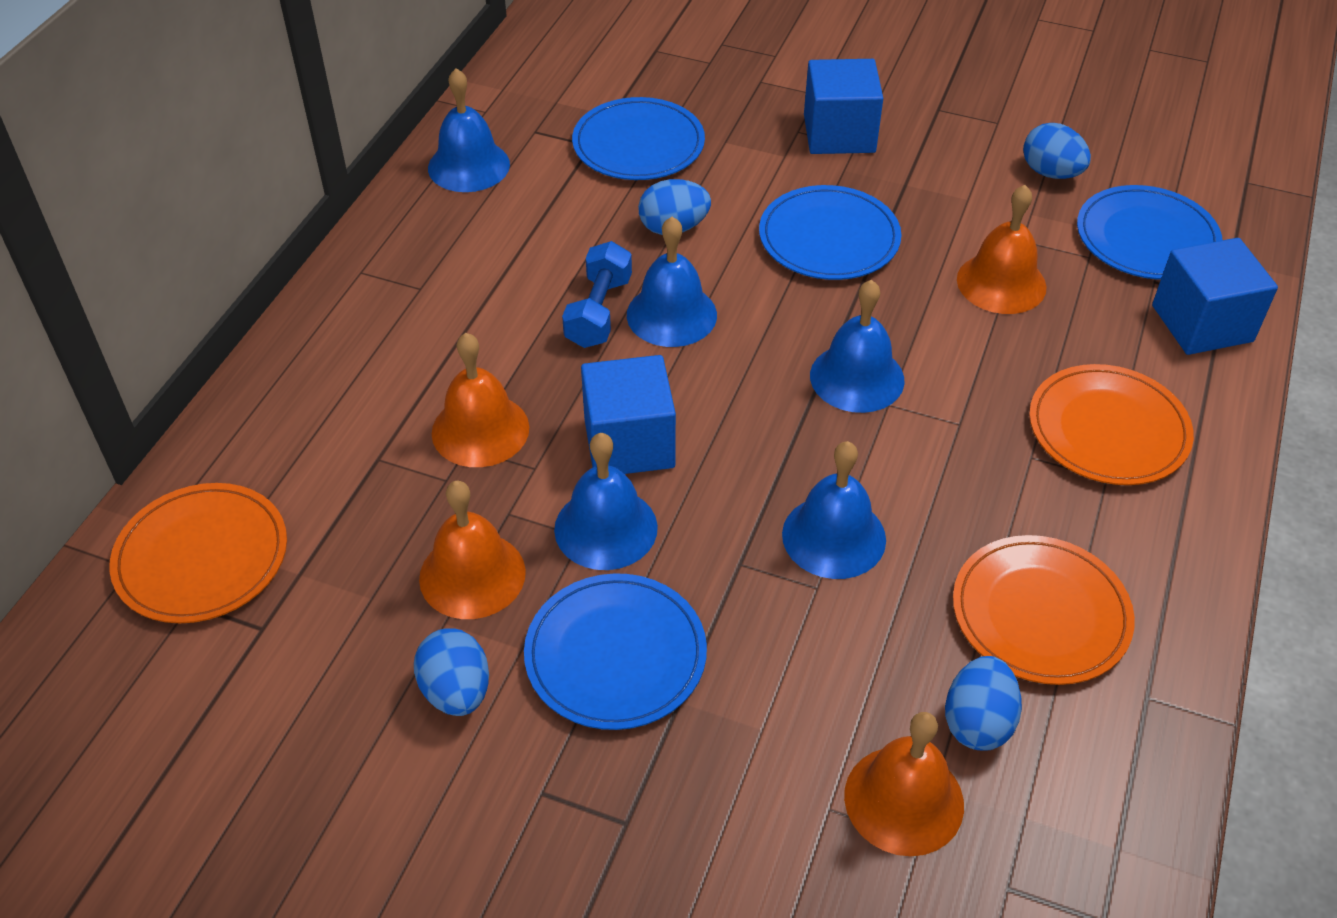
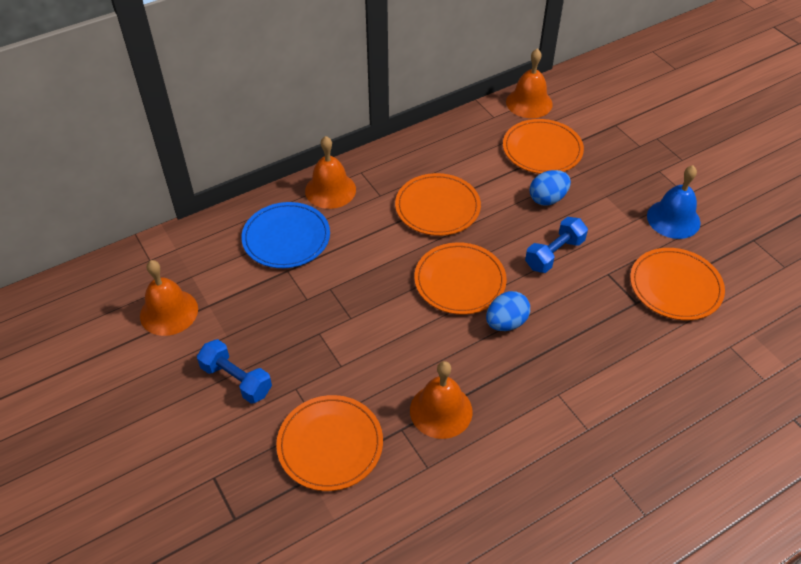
blue bell: 5 -> 1
blue cube: 3 -> 0
blue dumbbell: 1 -> 2
blue egg: 4 -> 2
blue plate: 4 -> 1
orange plate: 3 -> 5

